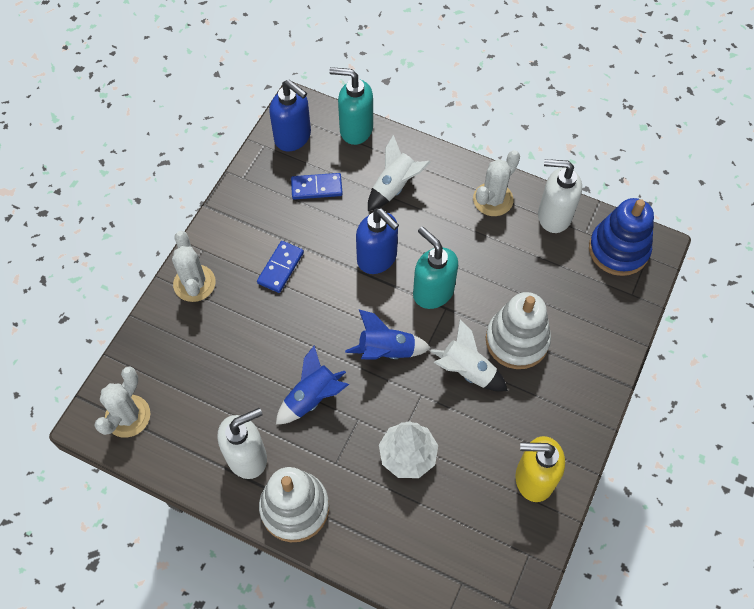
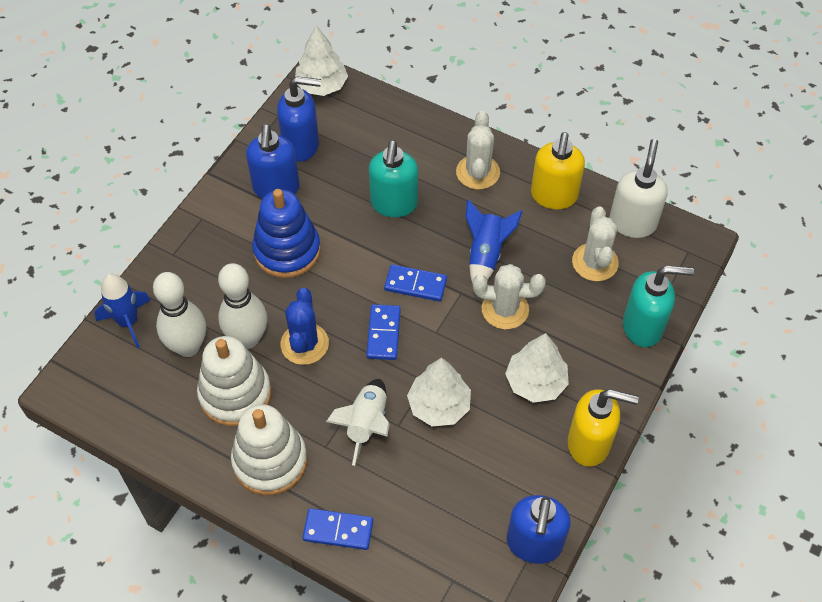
blue cactus: 0 -> 1
blue domino: 2 -> 3
blue soap dispenser: 2 -> 3
white bowling pin: 0 -> 2
white rocket: 2 -> 1
white soap dispenser: 2 -> 1
white tree: 1 -> 3
yellow soap dispenser: 1 -> 2

